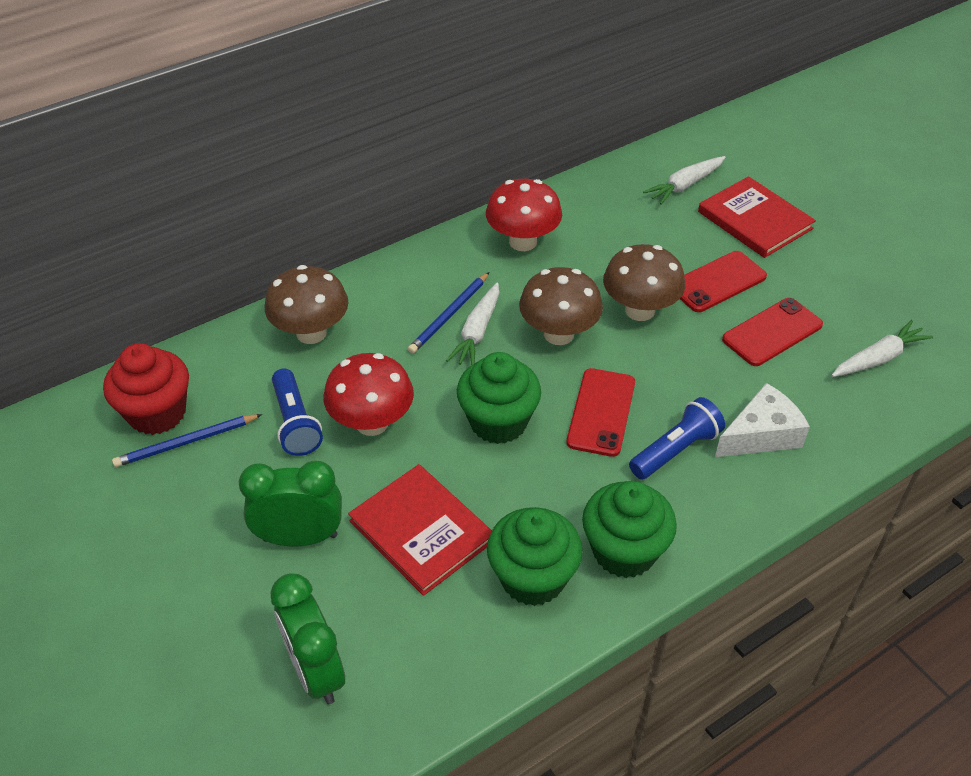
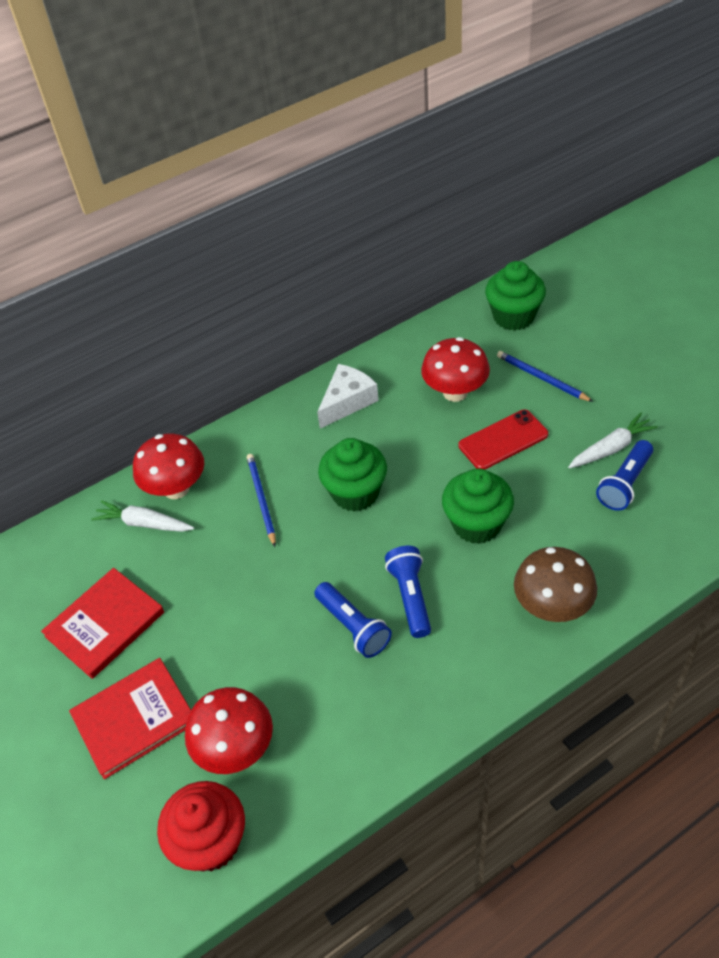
blue flashlight: 2 -> 3
brown mushroom: 3 -> 1
green clock: 2 -> 0
red mushroom: 2 -> 3
red phone: 3 -> 1
white carrot: 3 -> 2

